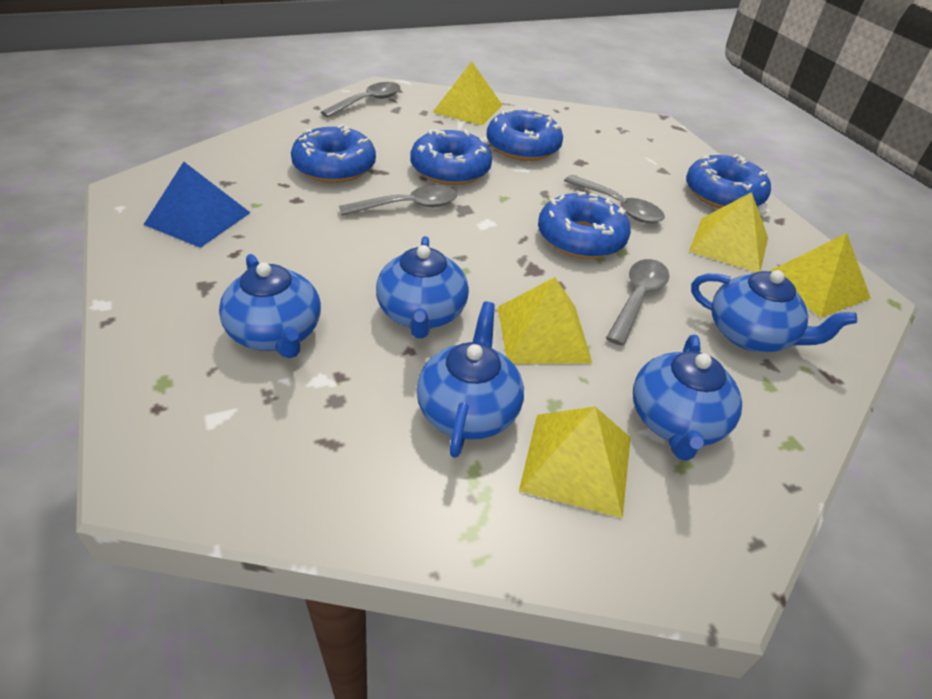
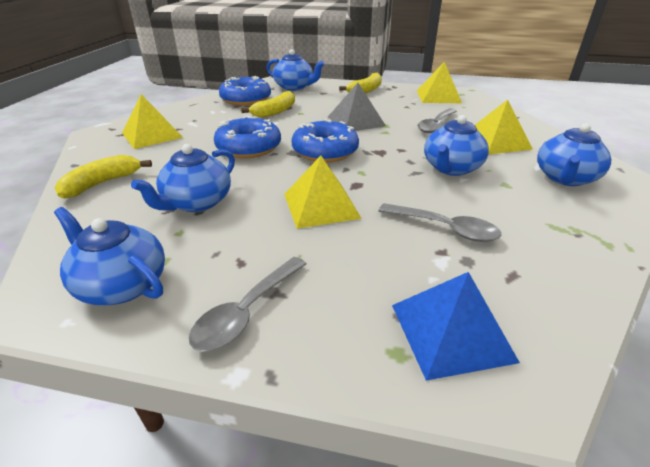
blue donut: 5 -> 3
grey pyramid: 0 -> 1
grey spoon: 4 -> 3
yellow banana: 0 -> 3
yellow pyramid: 5 -> 4

